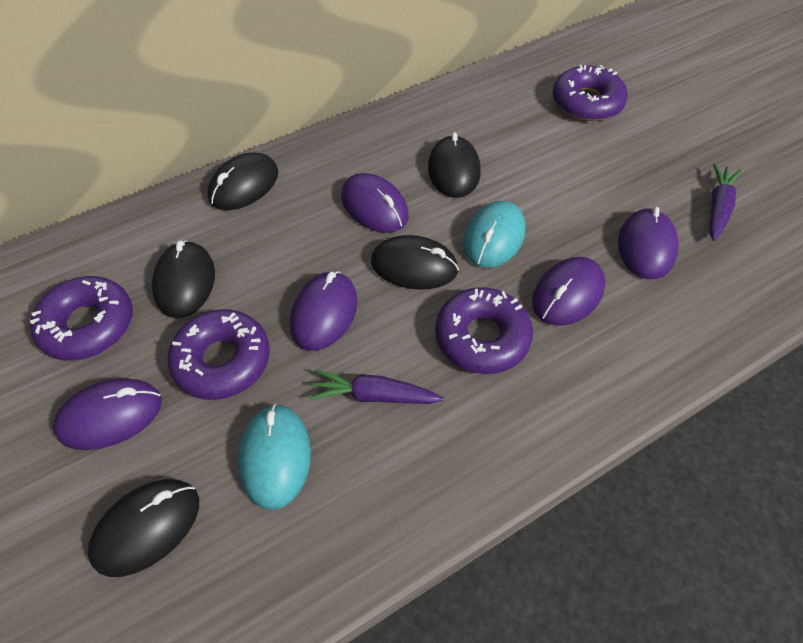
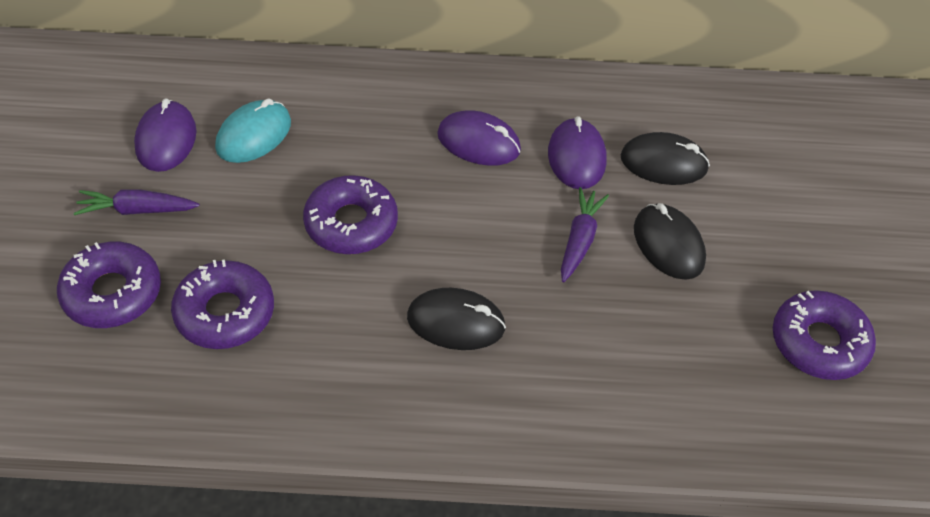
black mouse: 5 -> 3
purple mouse: 5 -> 3
turquoise mouse: 2 -> 1

